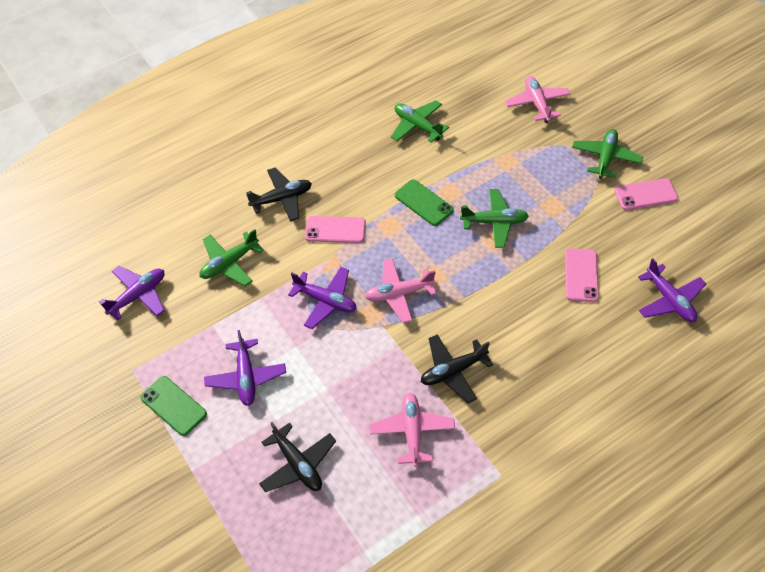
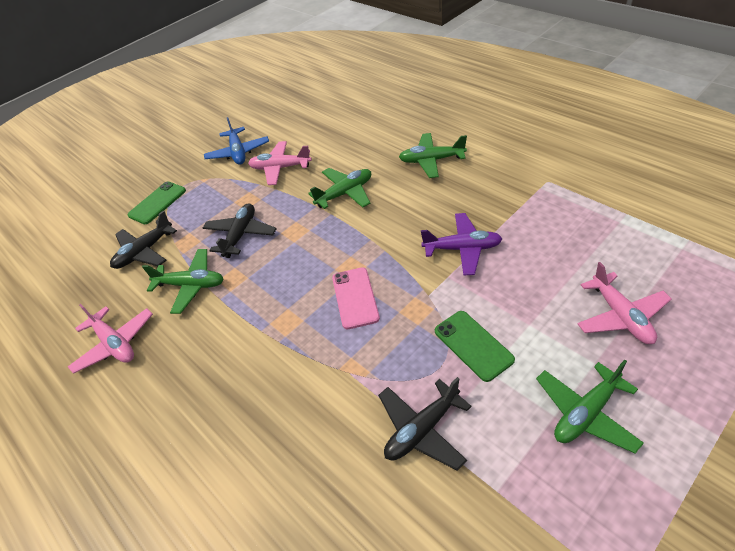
blue plane: 0 -> 1
pink phone: 3 -> 1
purple plane: 4 -> 1

